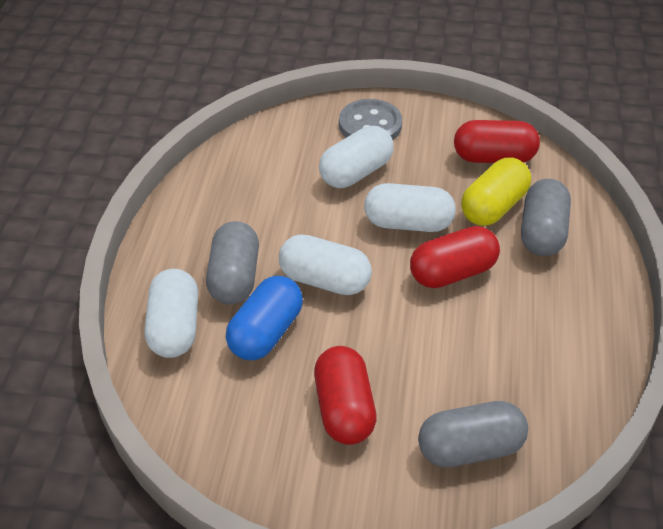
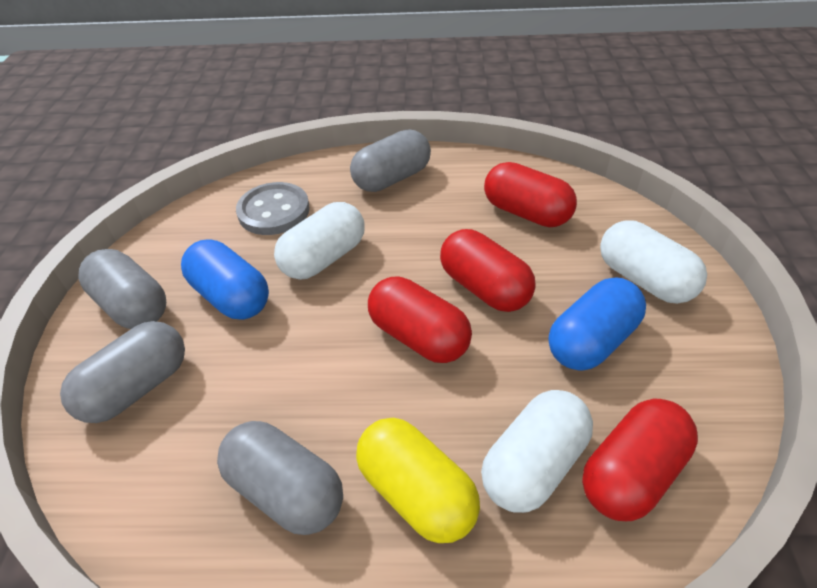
blue capsule: 1 -> 2
grey capsule: 3 -> 4
red capsule: 3 -> 4
white capsule: 4 -> 3

